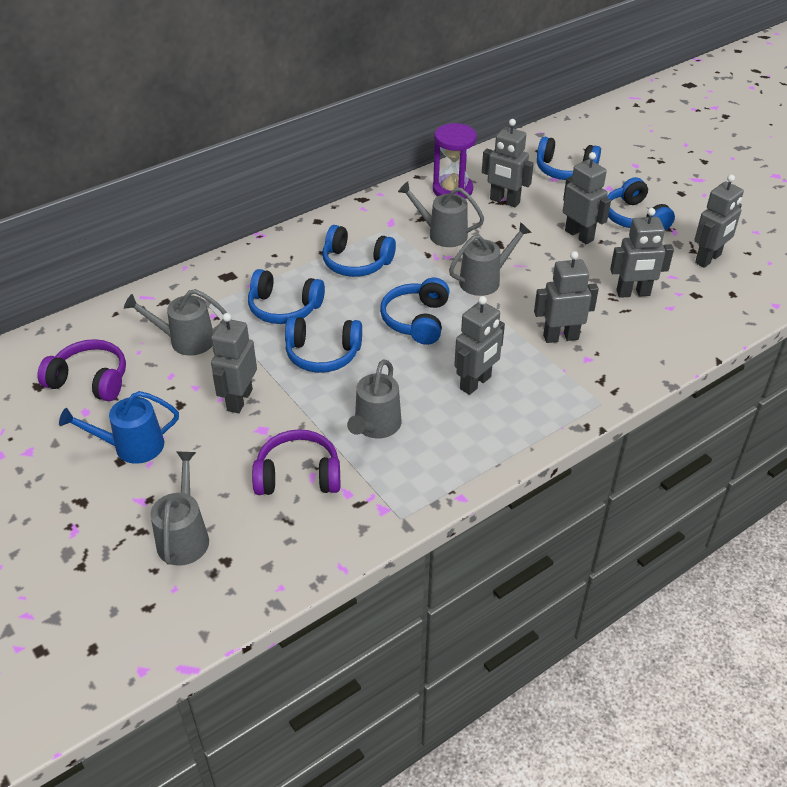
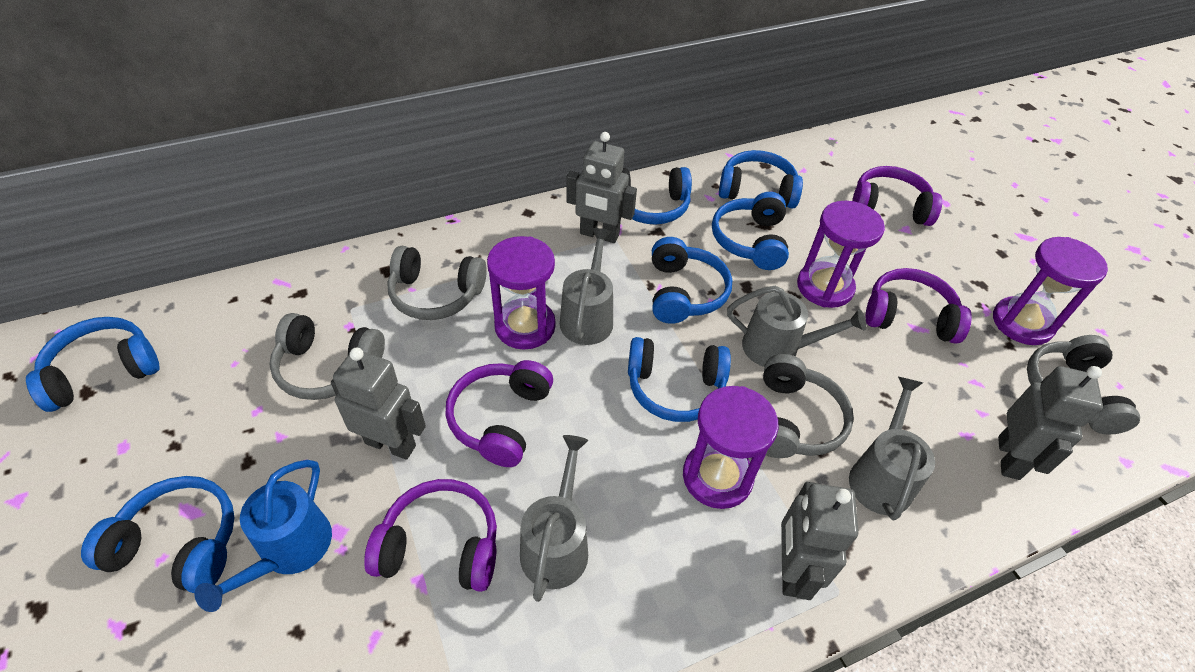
blue headphones: 6 -> 7
grey headphones: 0 -> 4
grey robot: 7 -> 4
grey watering can: 5 -> 4
purple headphones: 2 -> 4
purple hourglass: 1 -> 4

